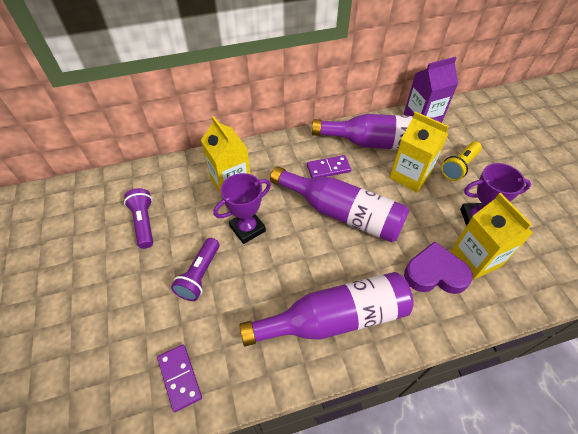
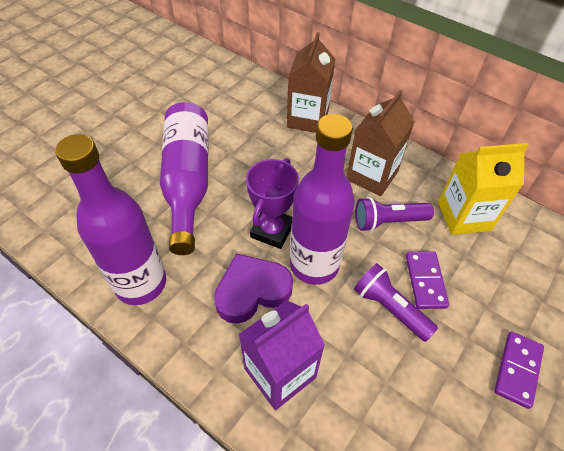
brown carton: 0 -> 2
purple trophy: 2 -> 1
yellow carton: 3 -> 1
yellow flashlight: 1 -> 0

